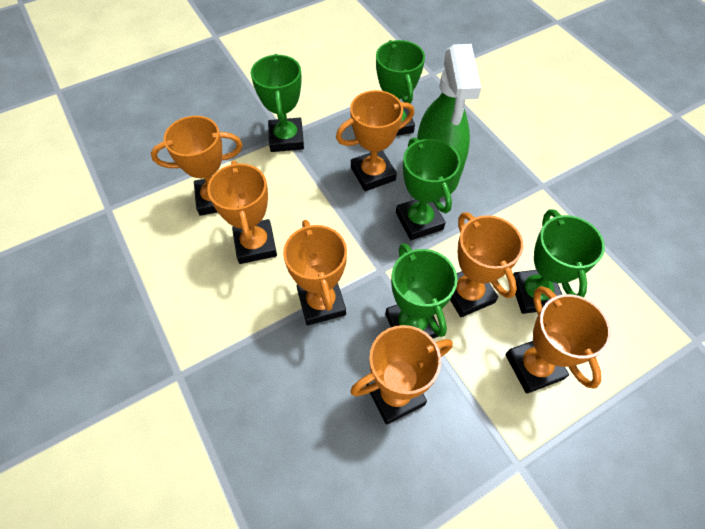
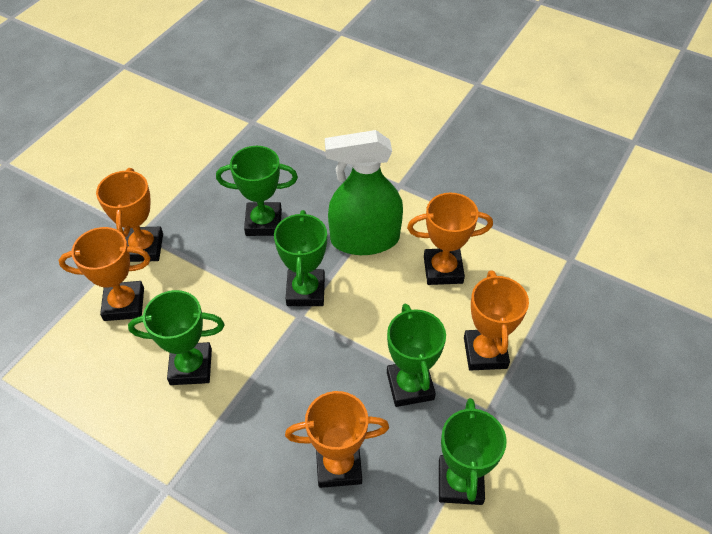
orange trophy: 7 -> 5

